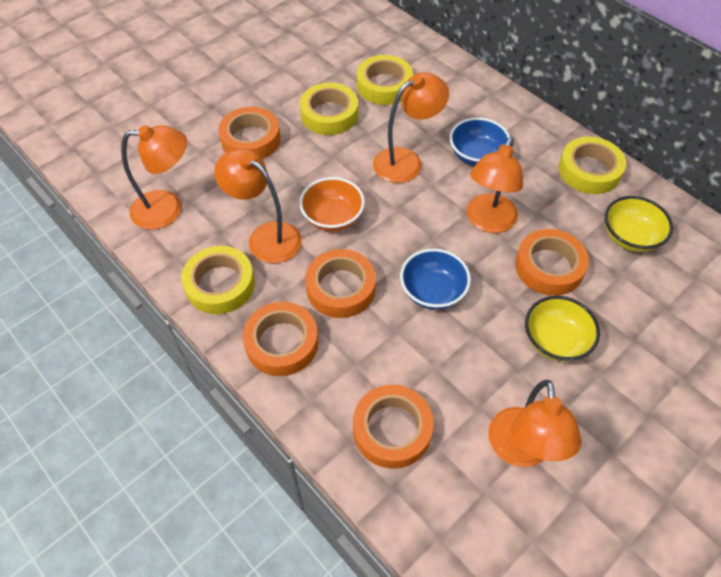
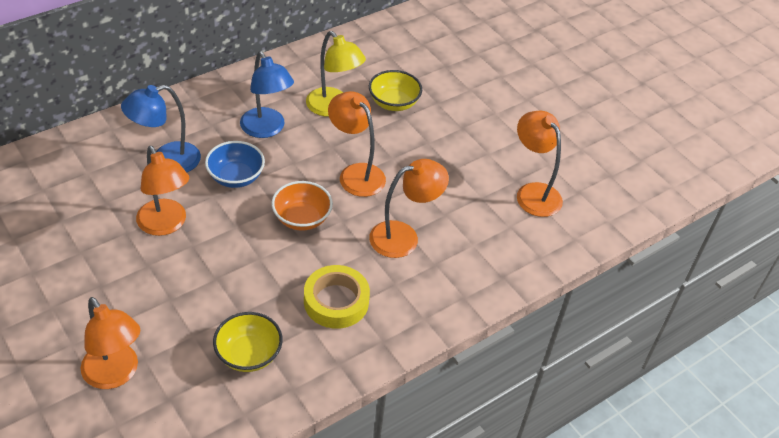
blue bowl: 2 -> 1
blue lamp: 0 -> 2
orange tape: 5 -> 0
yellow lamp: 0 -> 1
yellow tape: 4 -> 1

